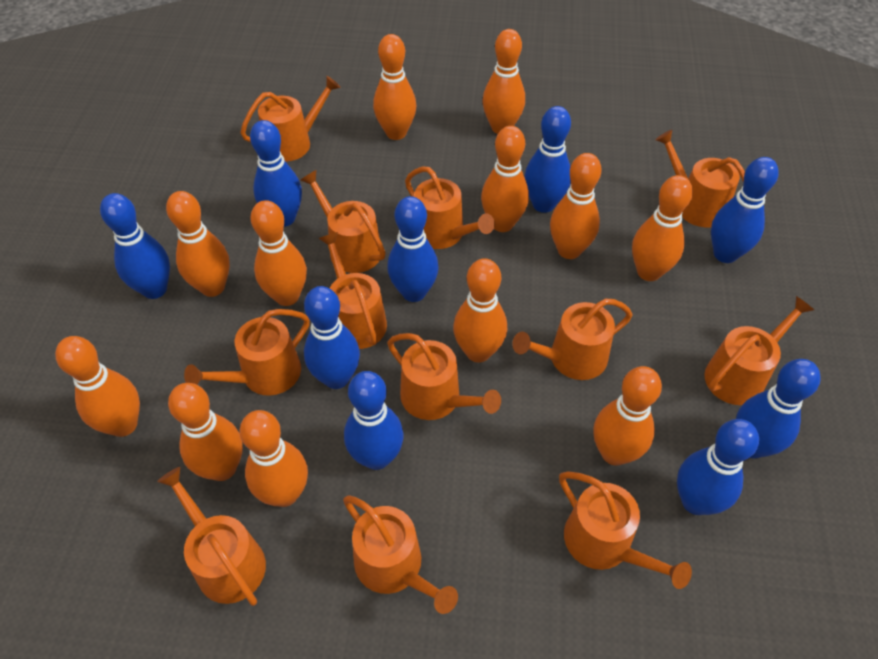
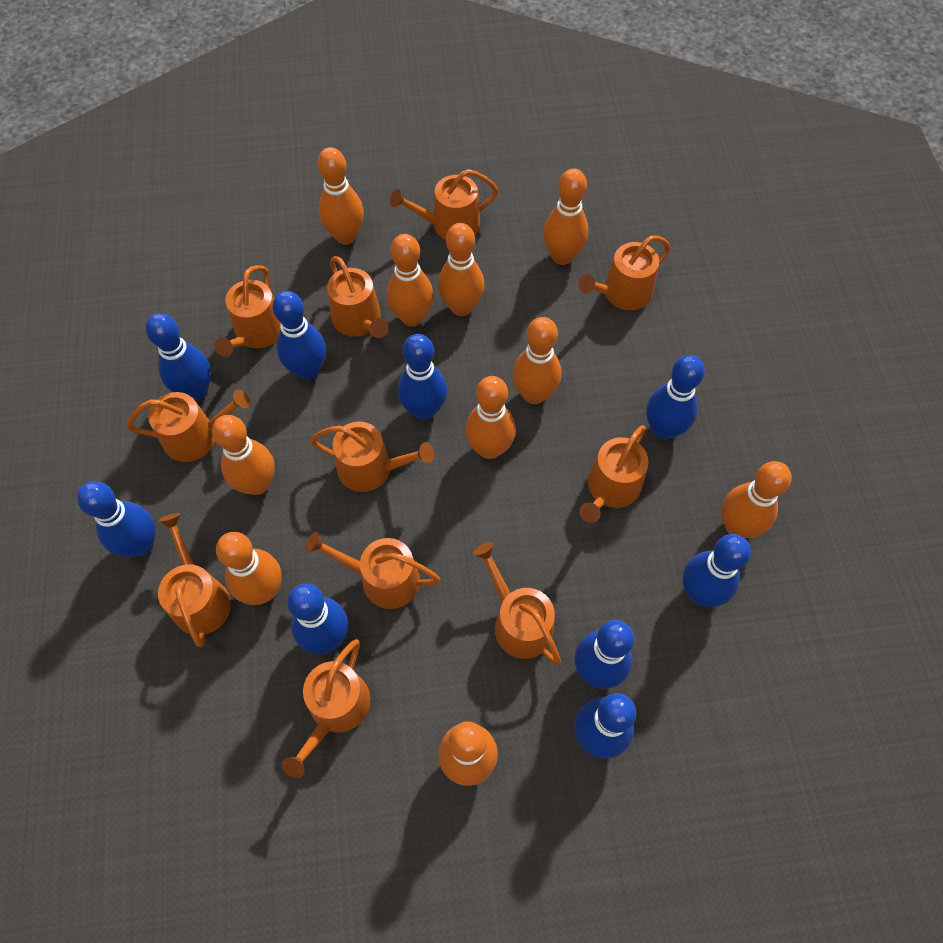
orange bowling pin: 12 -> 10
orange watering can: 12 -> 11

